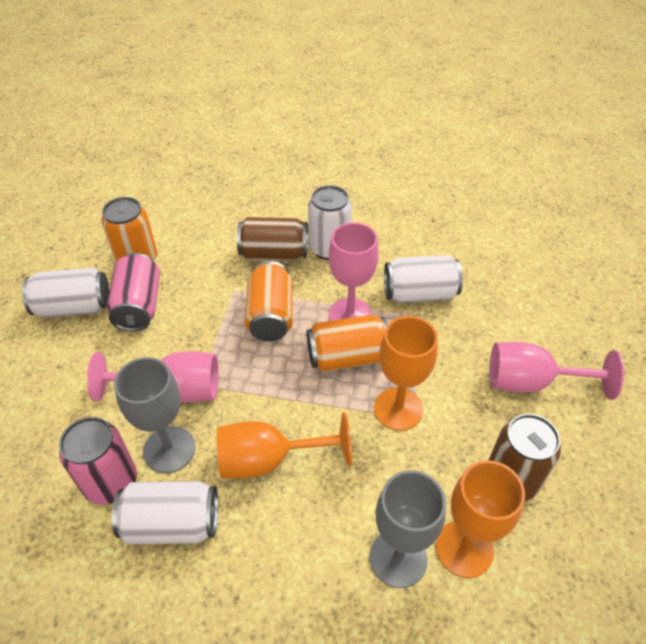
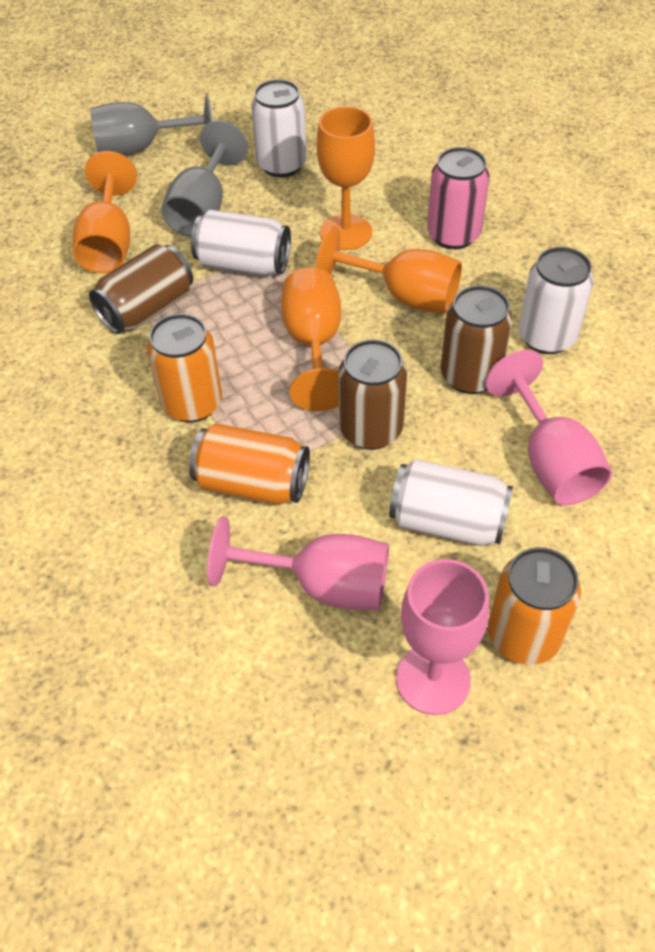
brown can: 2 -> 3
orange goblet: 3 -> 4
pink can: 2 -> 1

